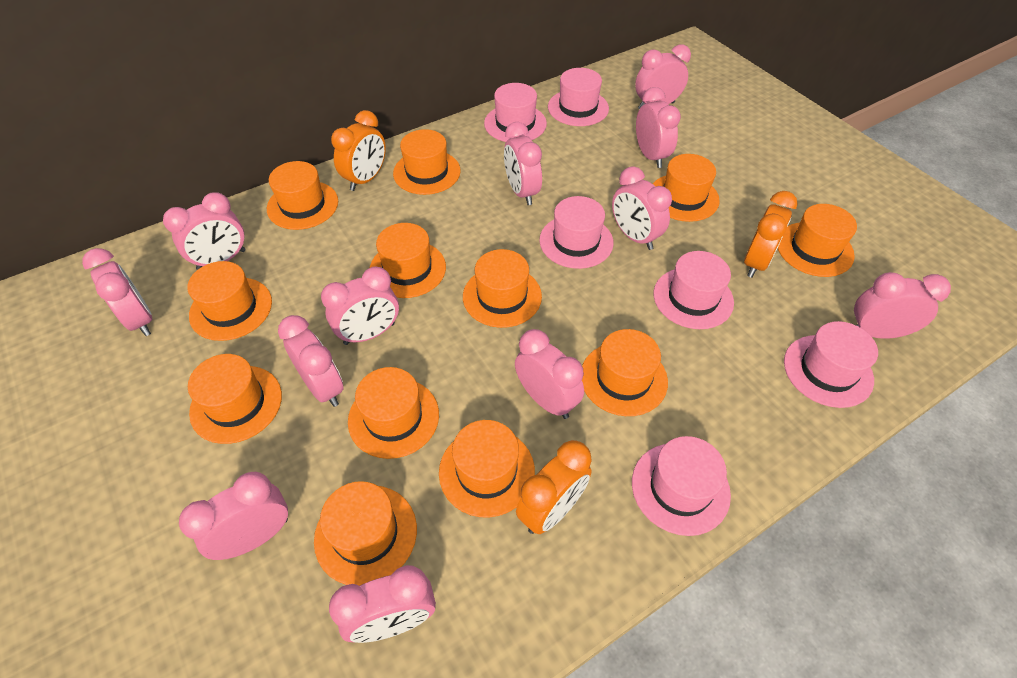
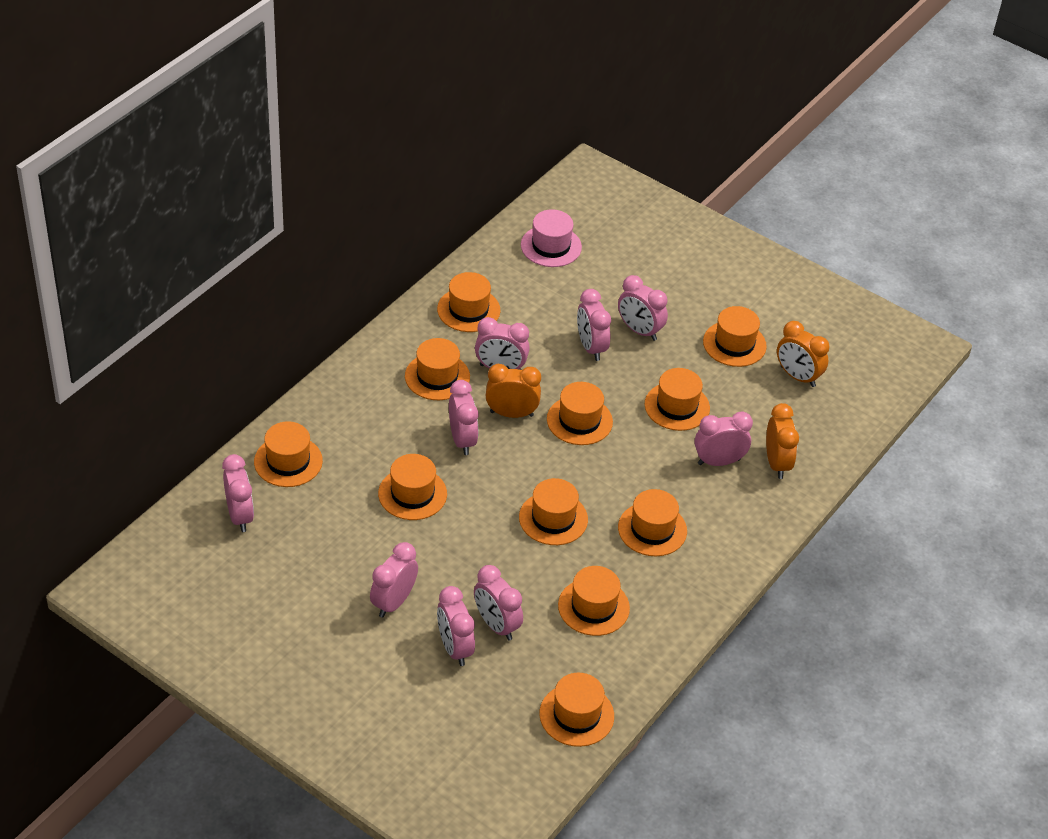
orange hat: 12 -> 11
pink clock: 12 -> 9
pink hat: 6 -> 1

